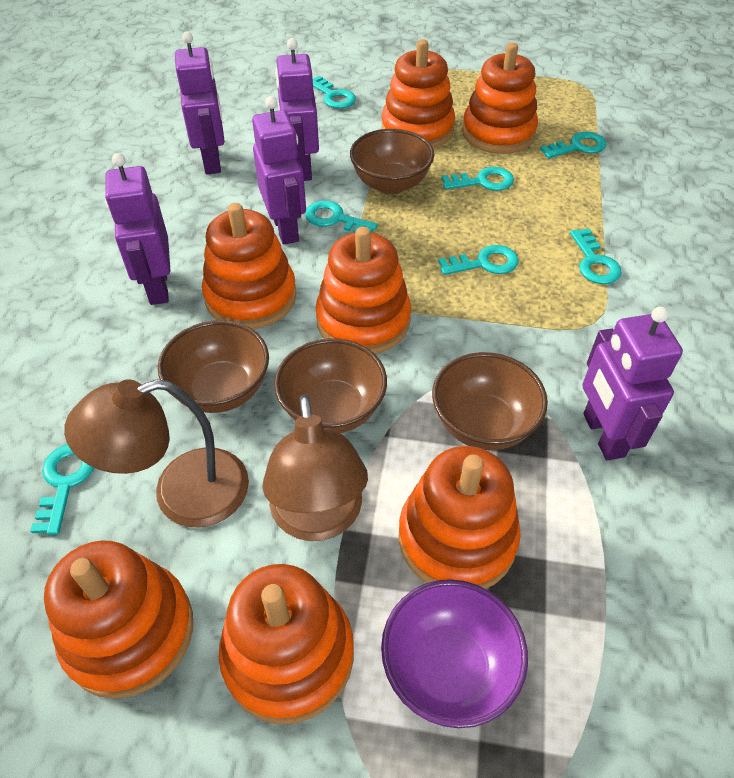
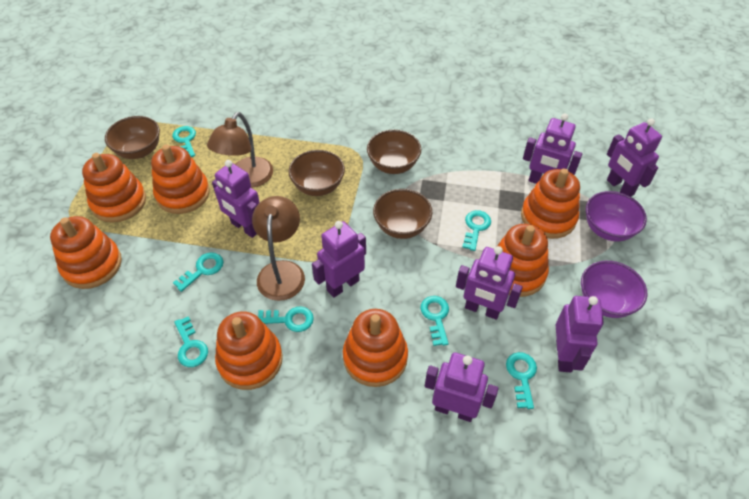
purple bowl: 1 -> 2
purple robot: 5 -> 7

